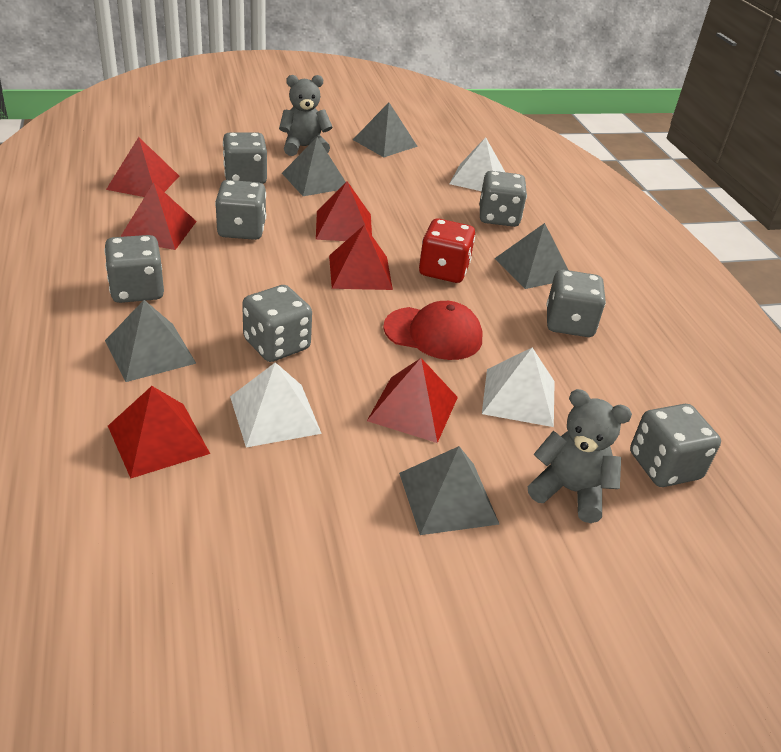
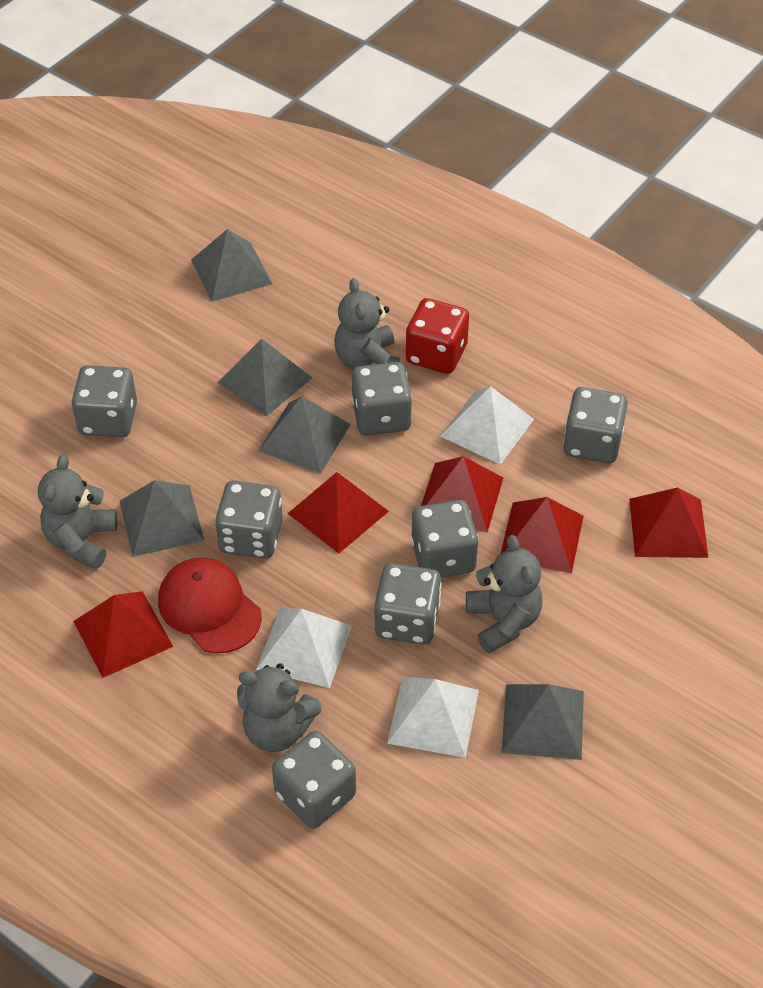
grey teddy bear: 2 -> 4
red pyramid: 6 -> 5

